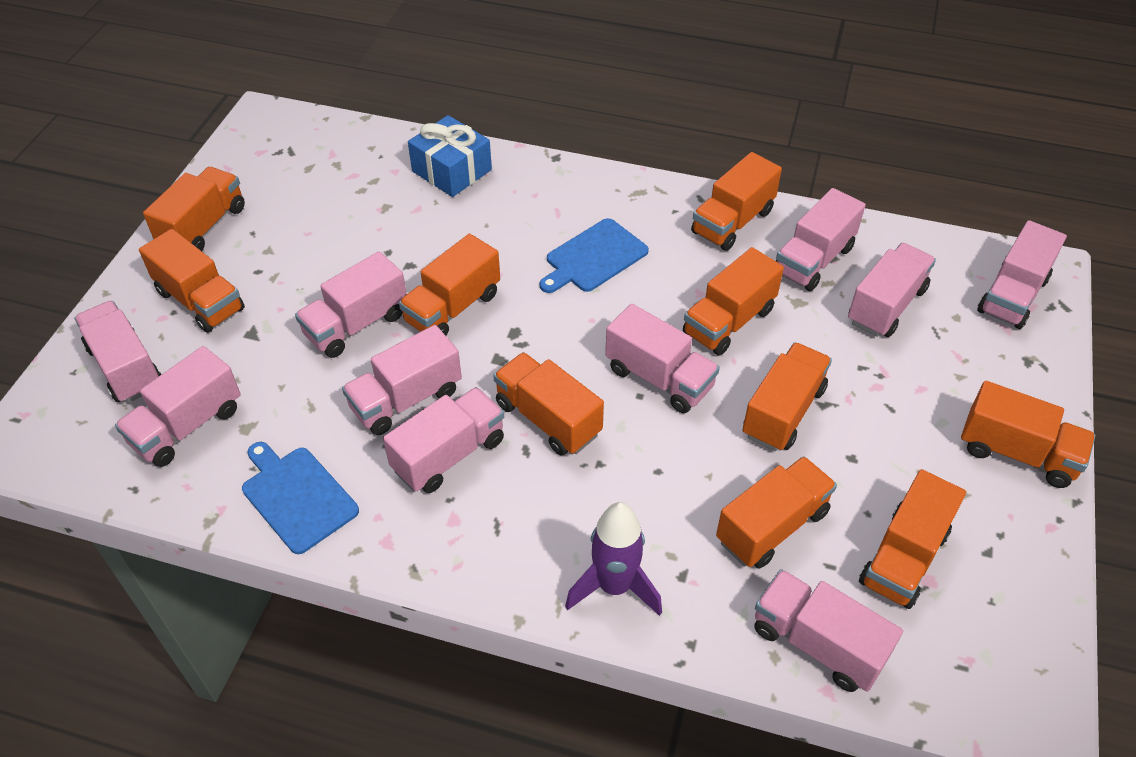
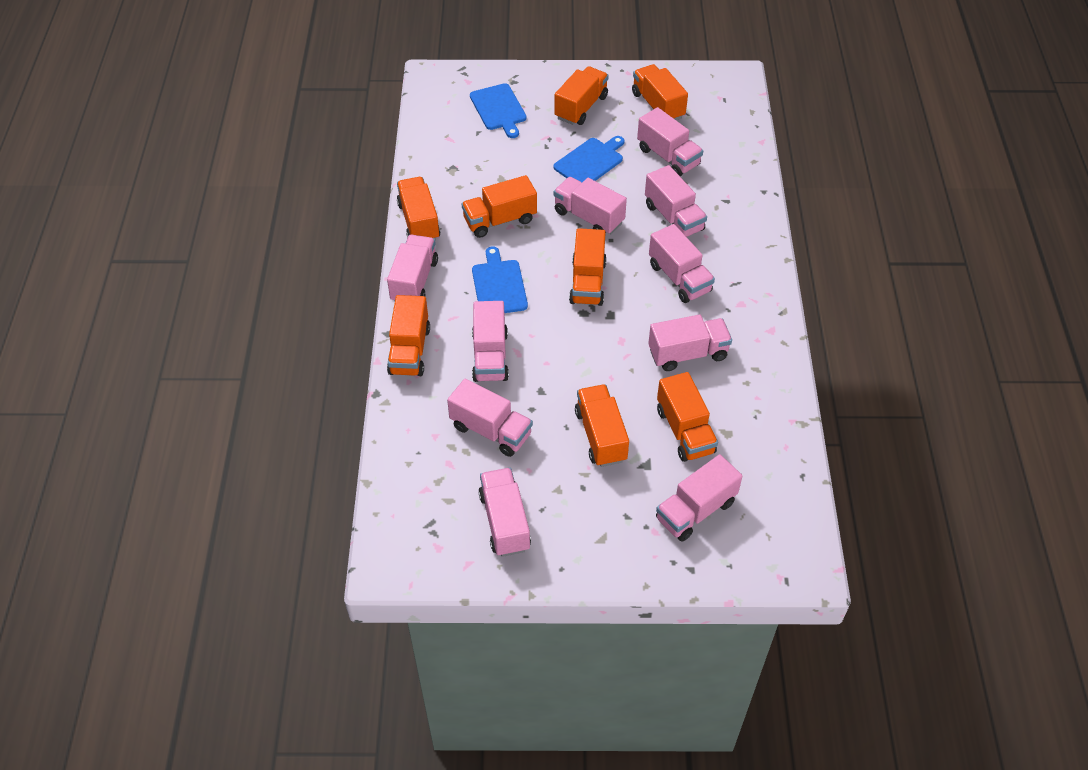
blue cutting board: 2 -> 3
blue gift: 1 -> 0
orange truck: 10 -> 8
purple rocket: 1 -> 0

